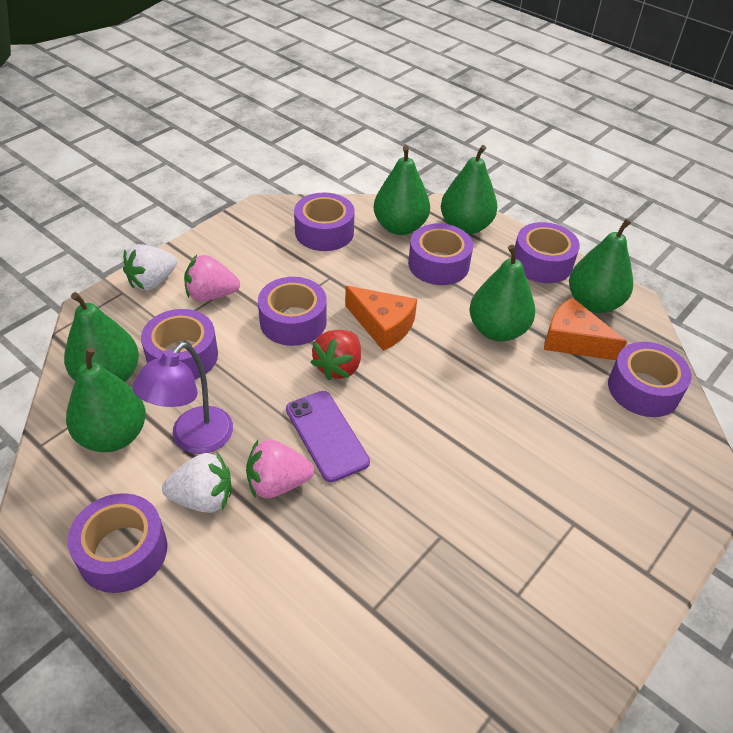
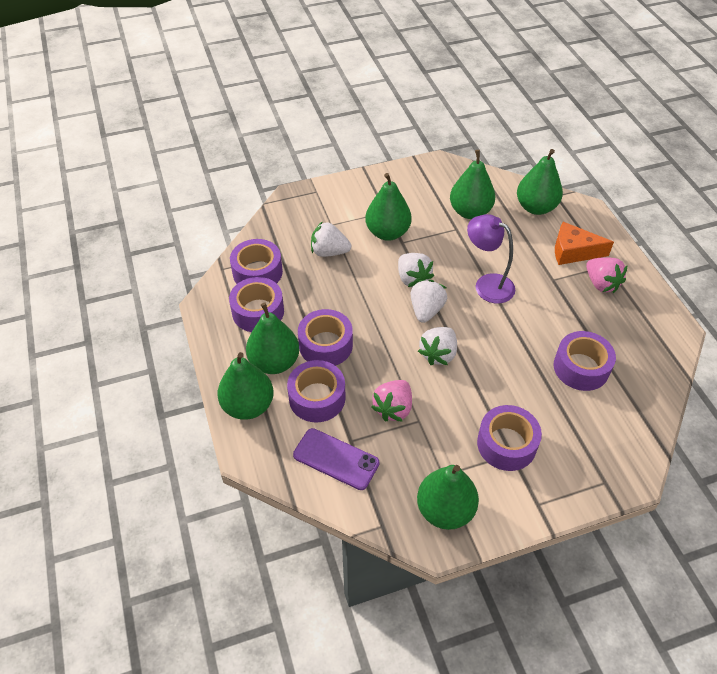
orange cheese: 2 -> 1
purple tape: 7 -> 6
red strawberry: 1 -> 0
white strawberry: 2 -> 4

